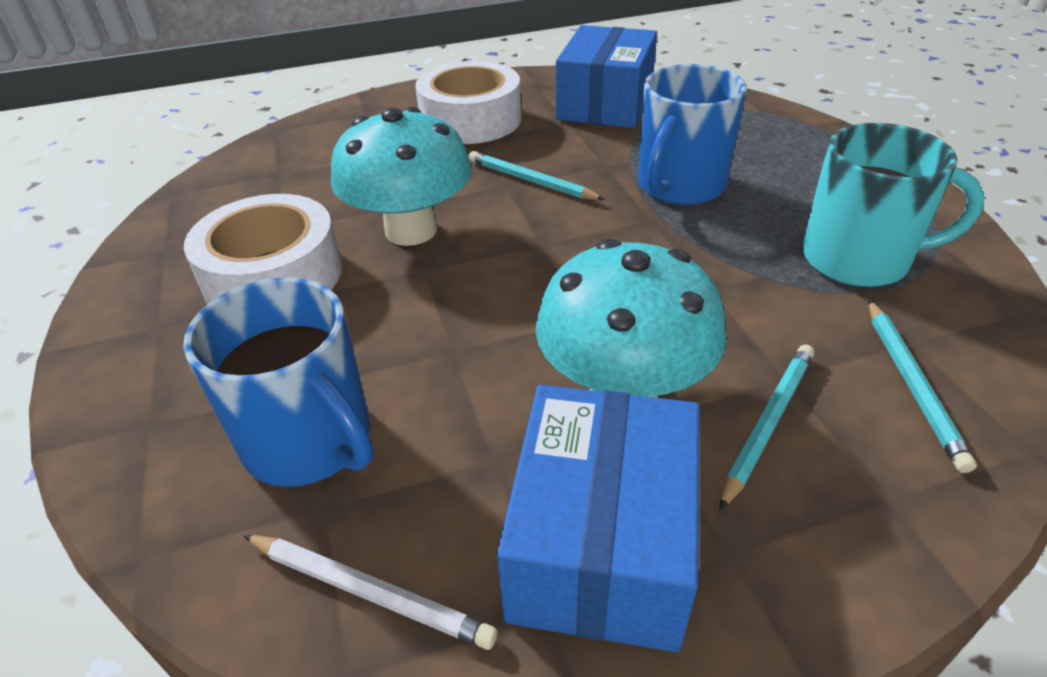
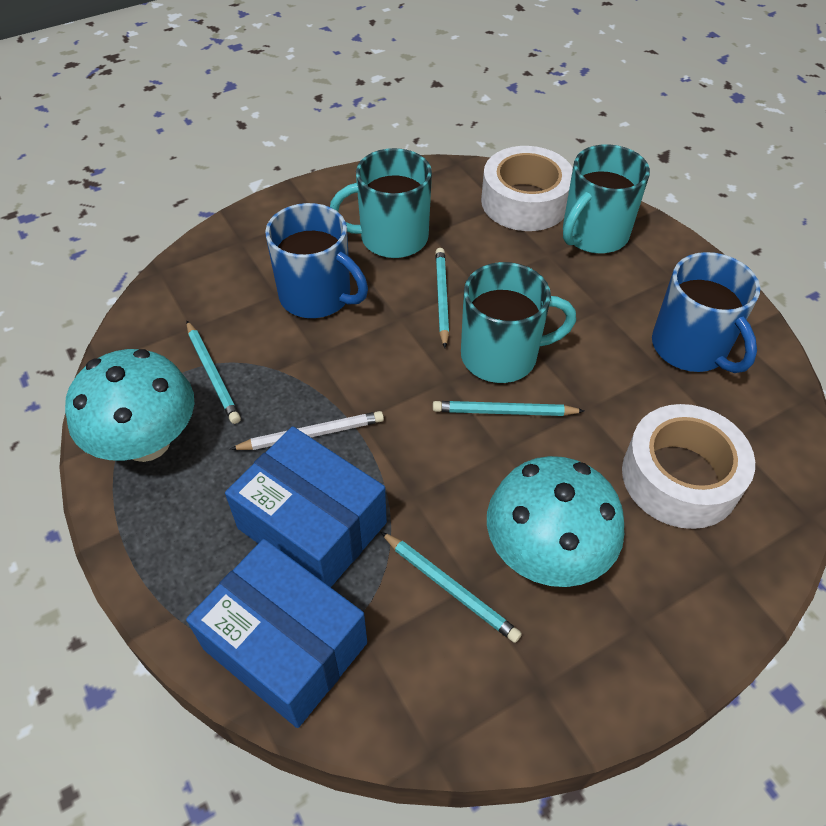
turquoise mug: 1 -> 3
turquoise pencil: 3 -> 4

